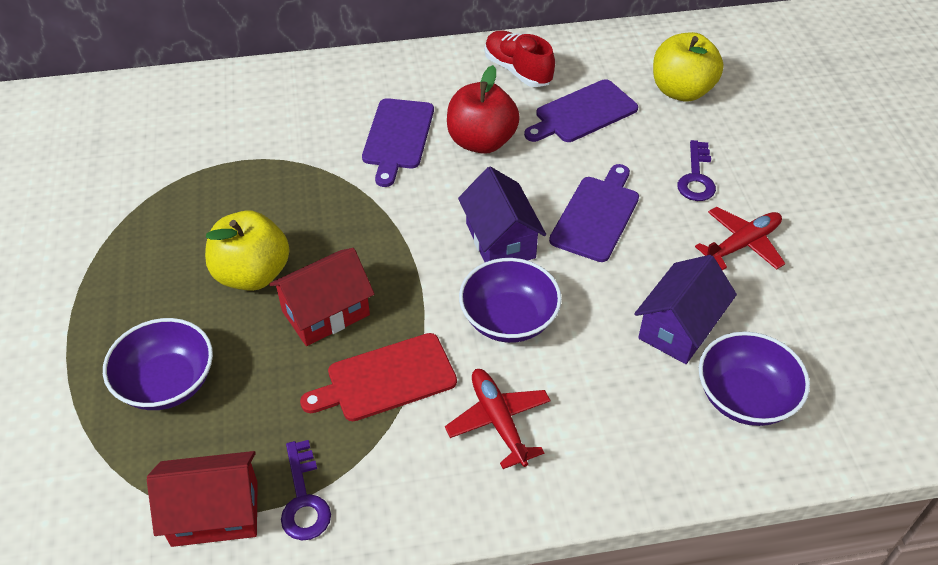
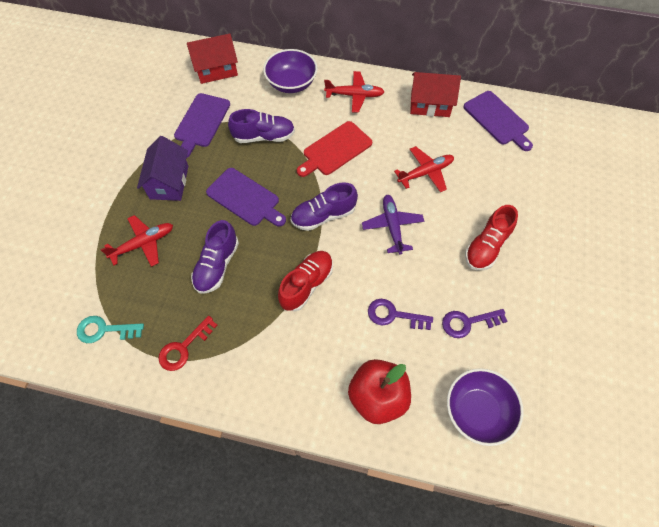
purple bowl: 3 -> 2
purple house: 2 -> 1
purple plane: 0 -> 1
purple shoe: 0 -> 3
red key: 0 -> 1
red plane: 2 -> 3
red shoe: 1 -> 2
turquoise key: 0 -> 1
yellow apple: 2 -> 0

